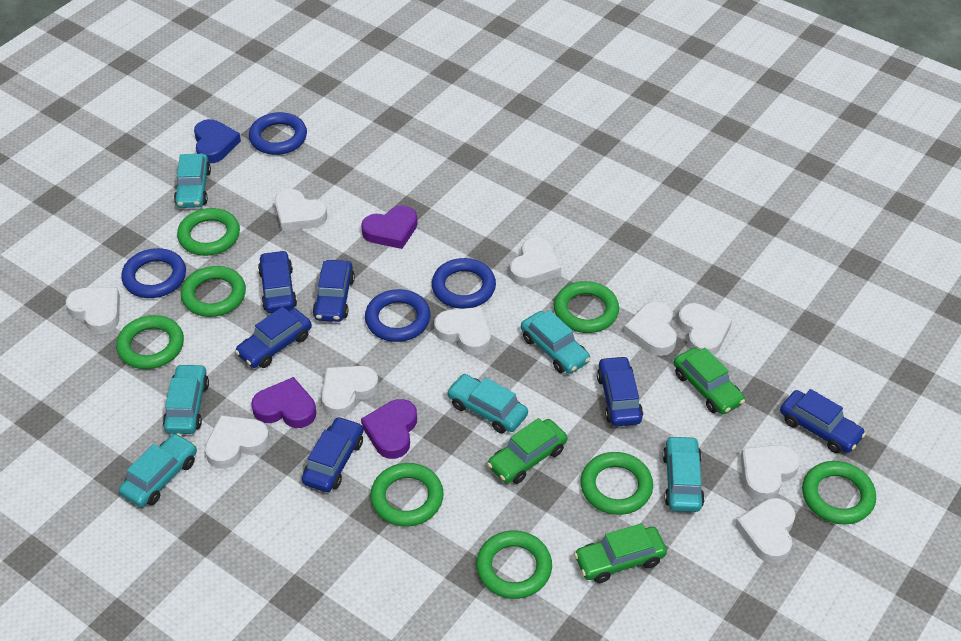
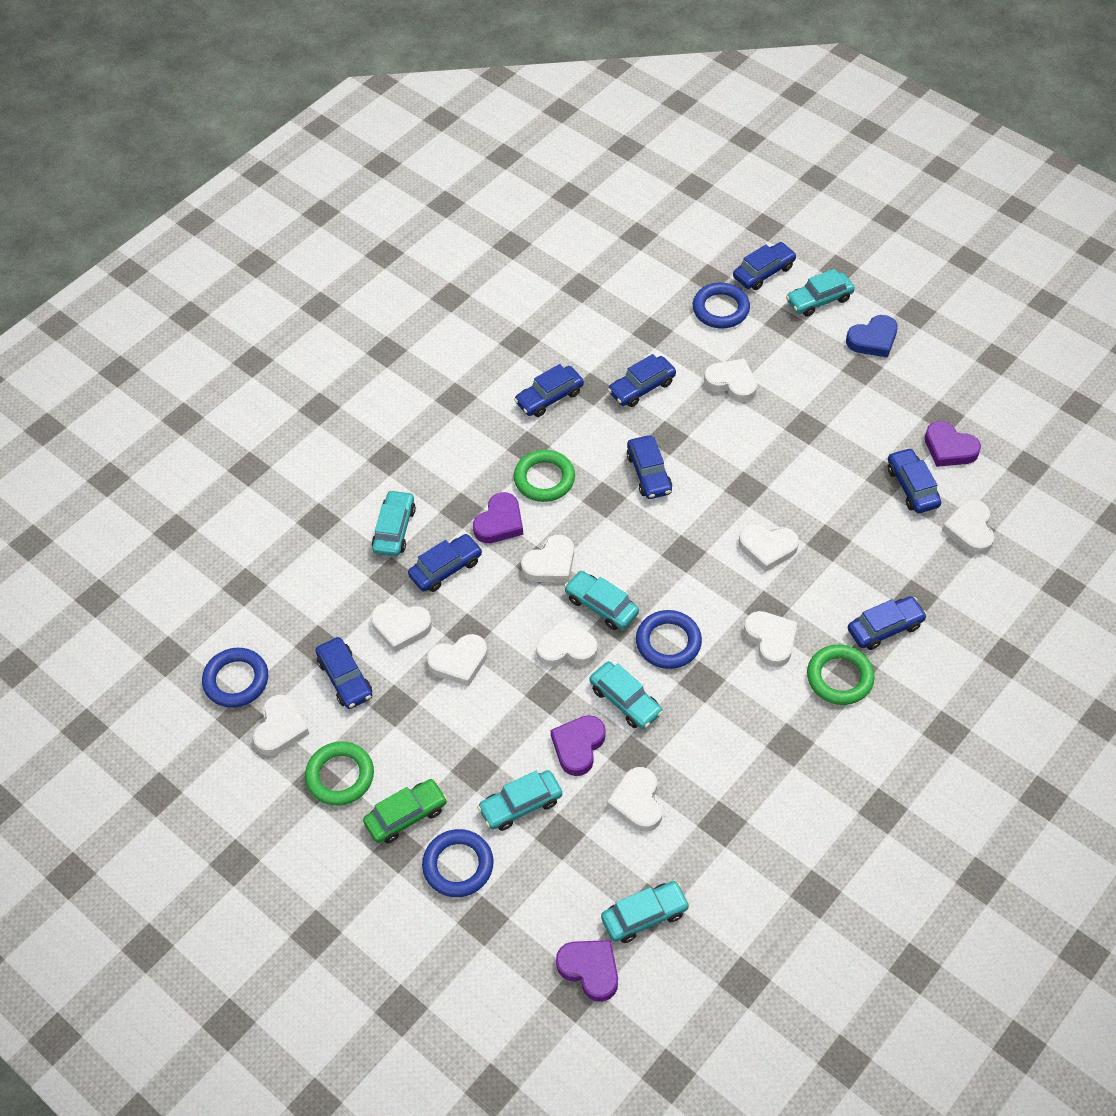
blue car: 6 -> 8
green car: 3 -> 1
green ring: 8 -> 3
purple heart: 3 -> 4

